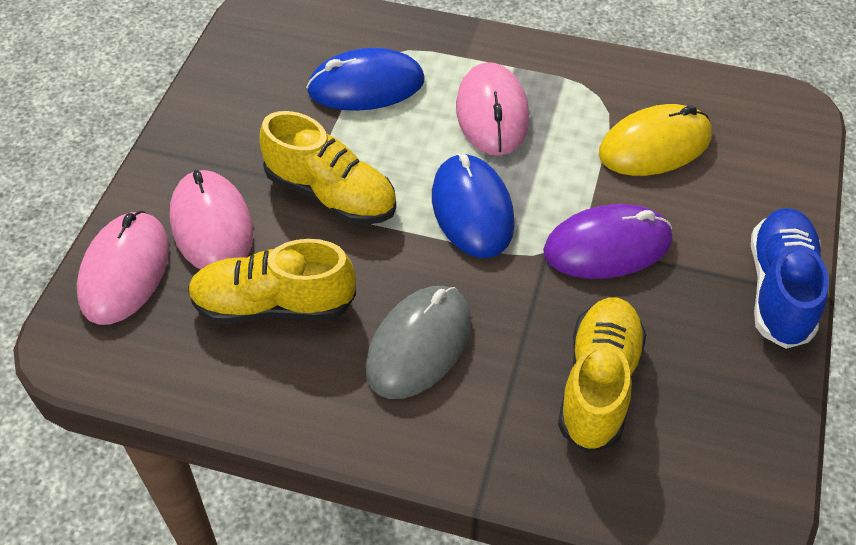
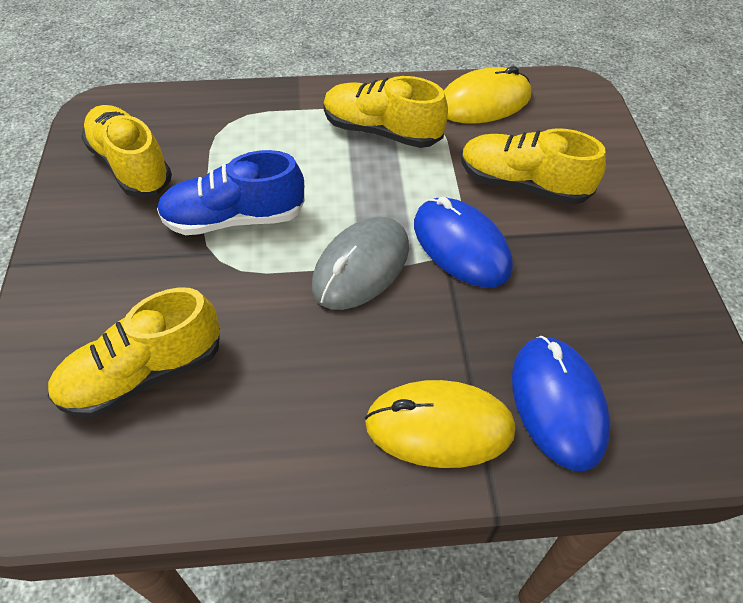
pink mouse: 3 -> 0
purple mouse: 1 -> 0
yellow mouse: 1 -> 2
yellow shoe: 3 -> 4

